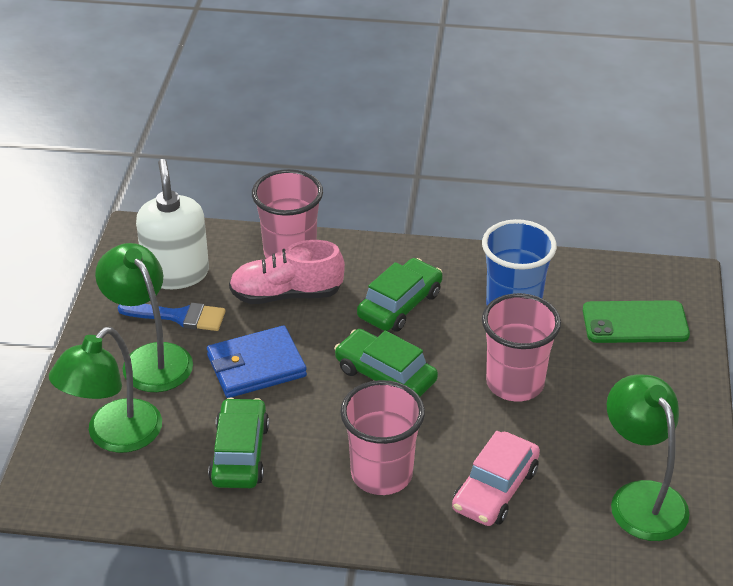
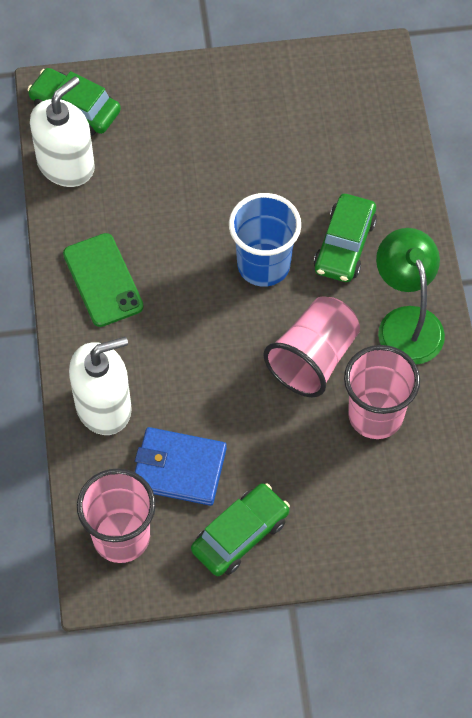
blue brush: 1 -> 0
green lamp: 3 -> 1
pink car: 1 -> 0
pink shoe: 1 -> 0
white soap dispenser: 1 -> 2

